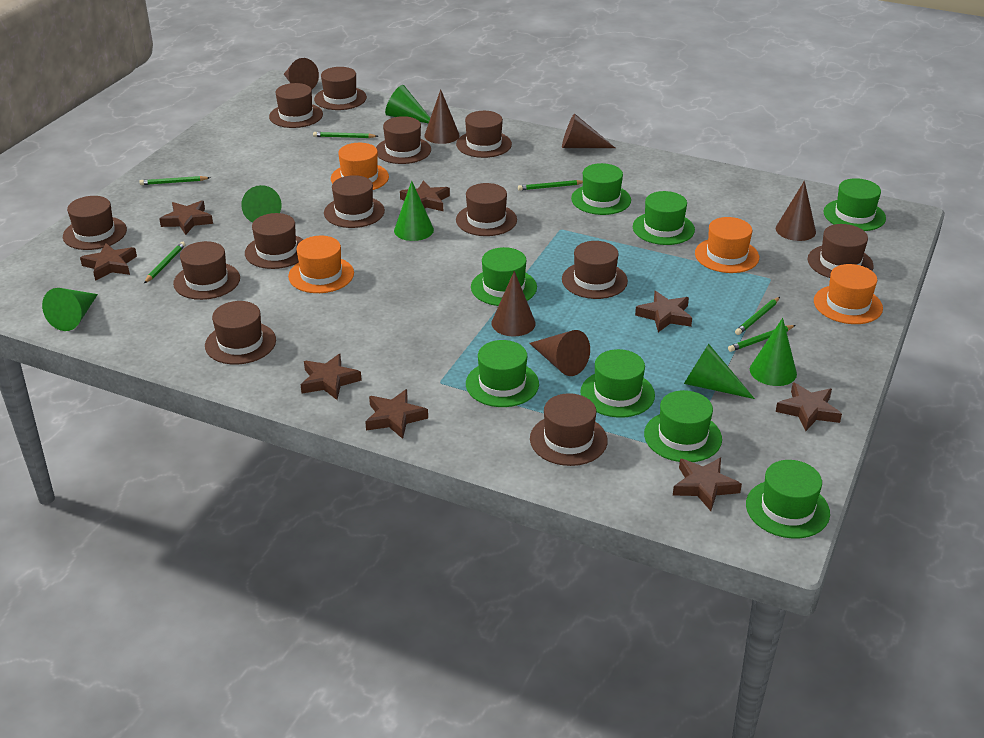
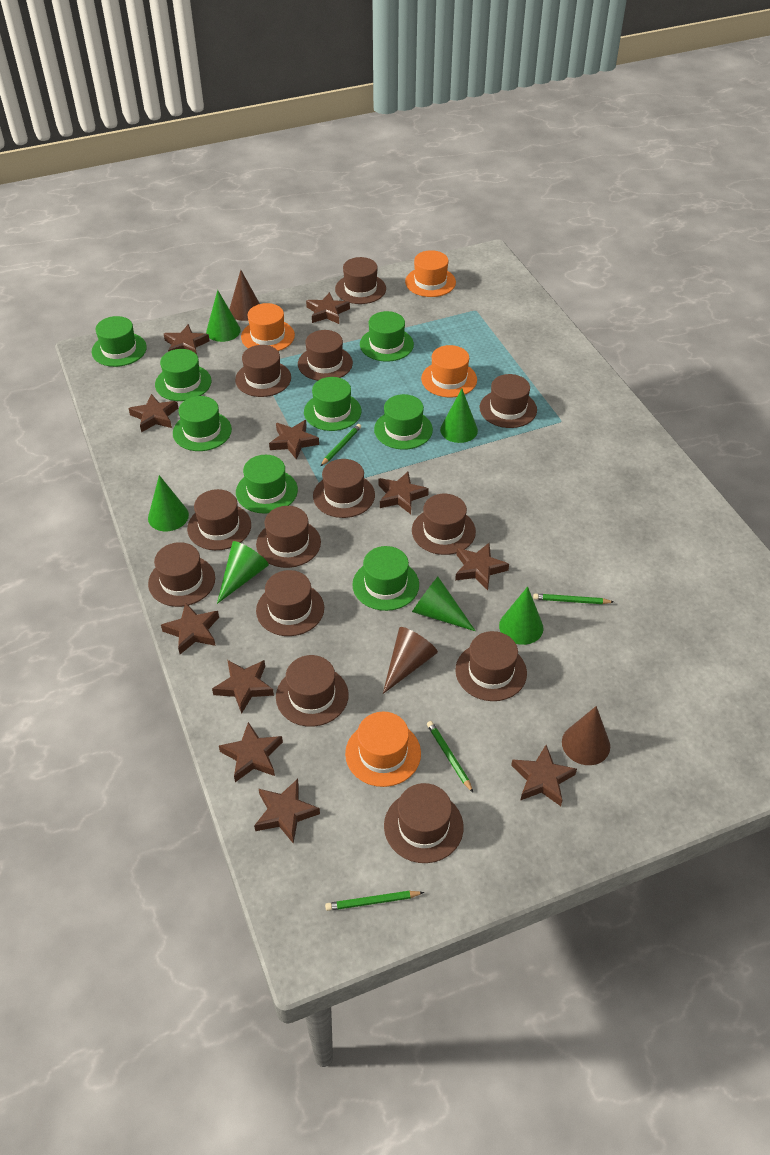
brown cone: 6 -> 3
brown star: 8 -> 11
green pencil: 6 -> 4

